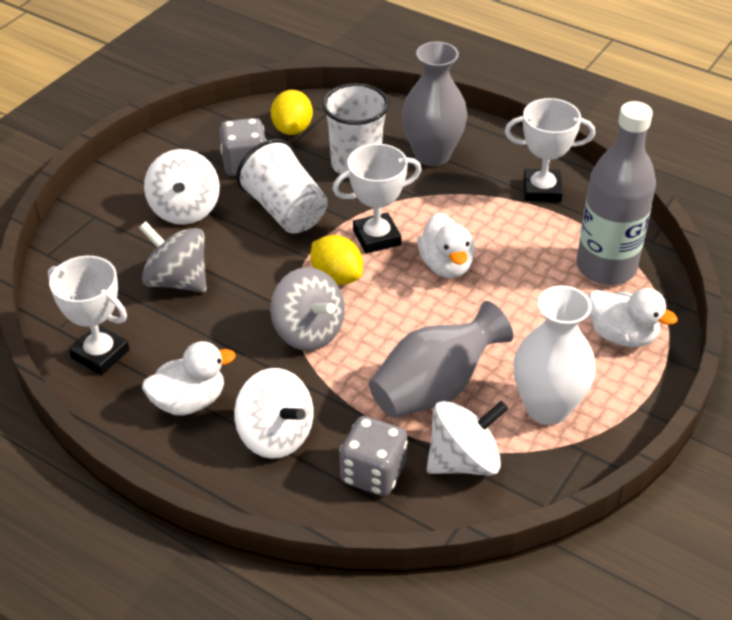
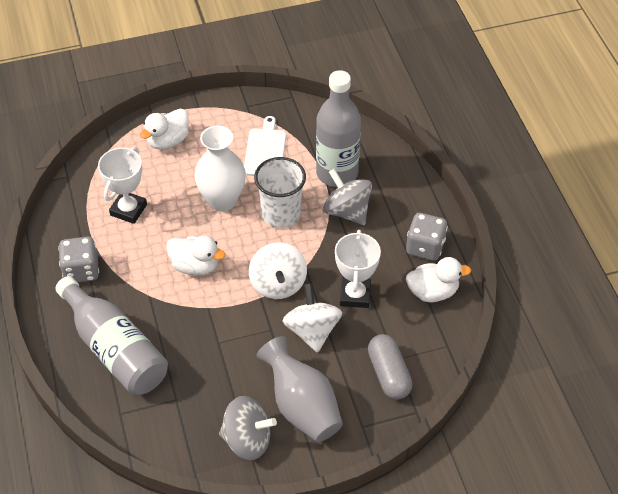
grey bottle: 1 -> 2
grey capsule: 0 -> 1
grey vase: 2 -> 1
white cup: 2 -> 1
white cutting board: 0 -> 1
white spinning top: 3 -> 2
white trophy: 3 -> 2
yellow lemon: 2 -> 0

